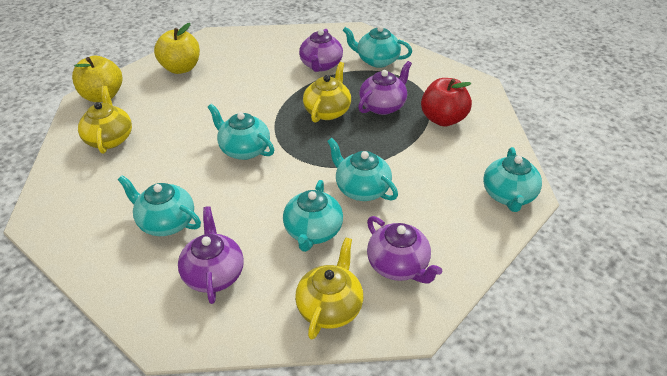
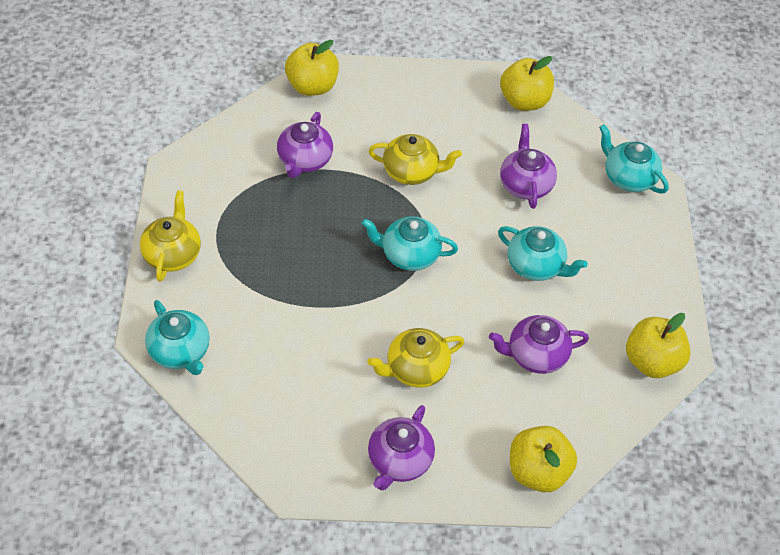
red apple: 1 -> 0
turquoise teapot: 6 -> 4
yellow apple: 2 -> 4

